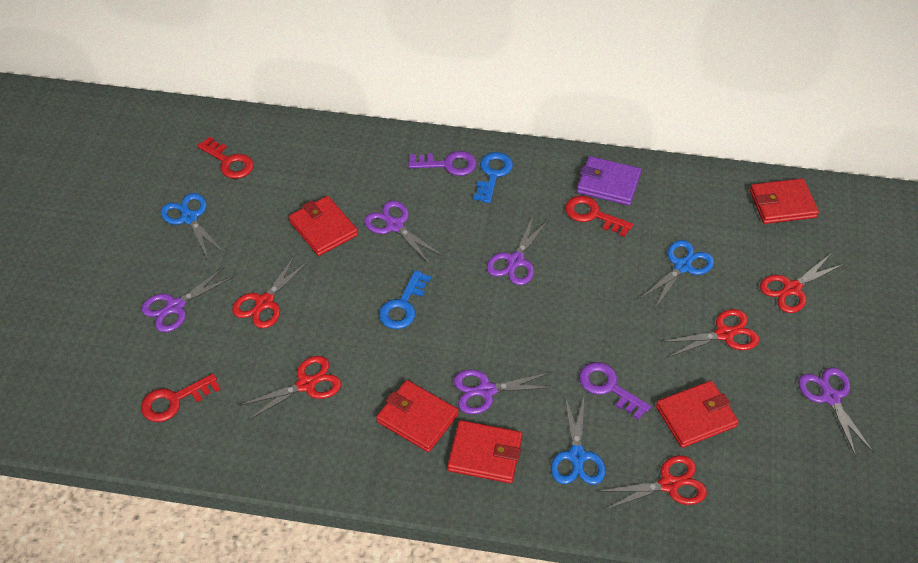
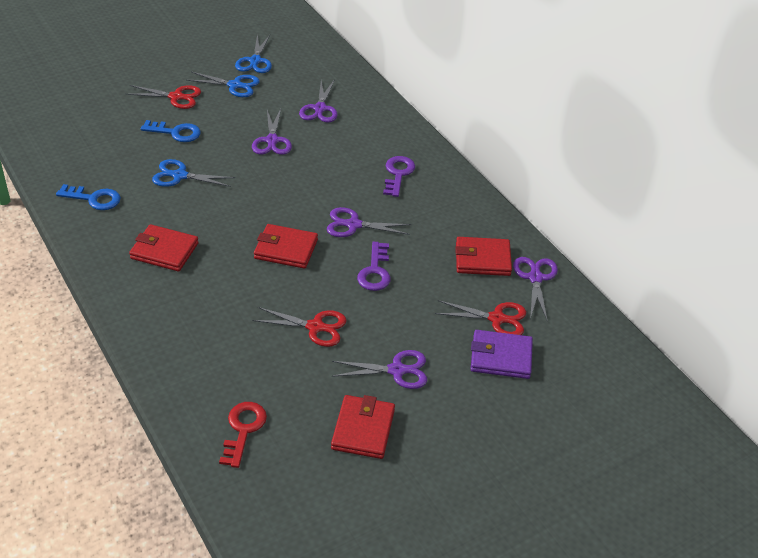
red key: 3 -> 1
red scissors: 5 -> 3
red wallet: 5 -> 4

